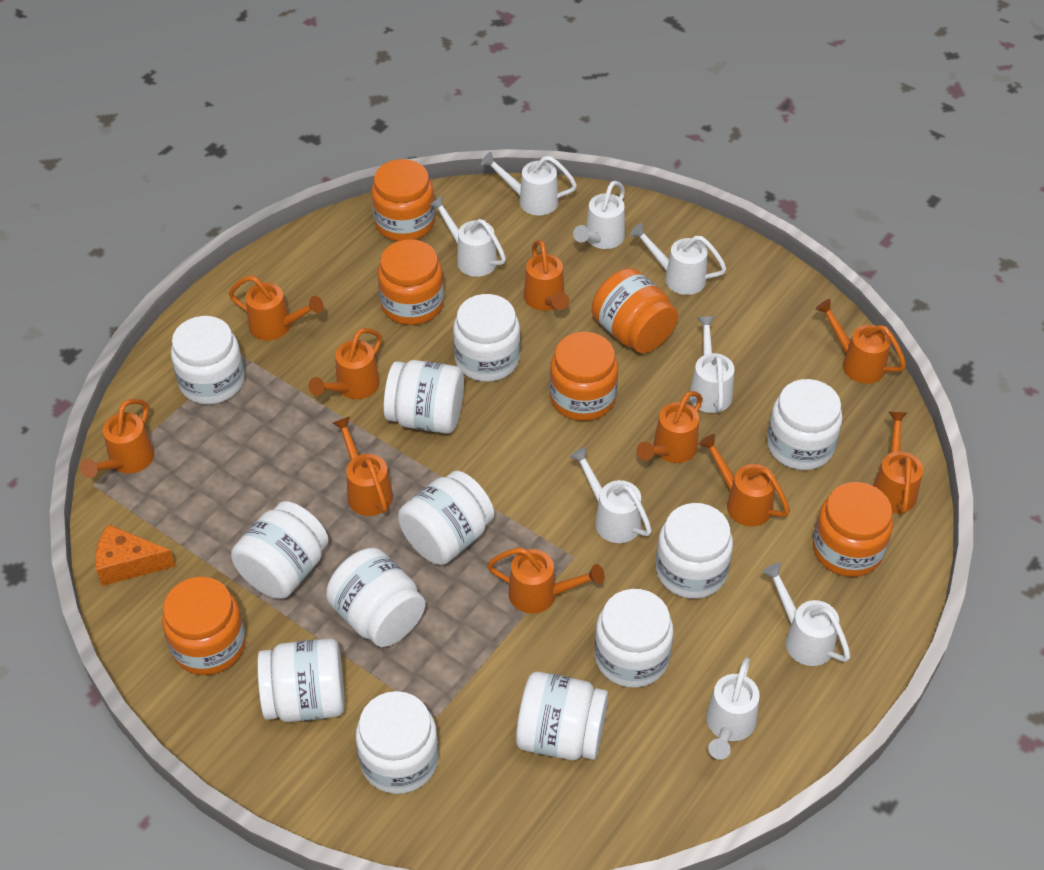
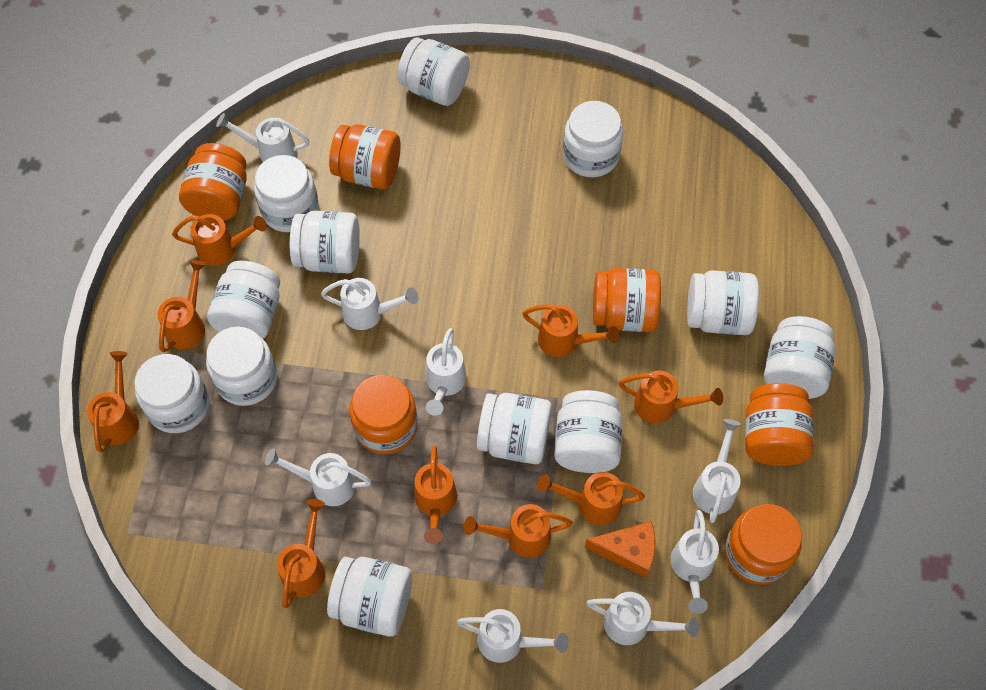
orange watering can: 10 -> 9

